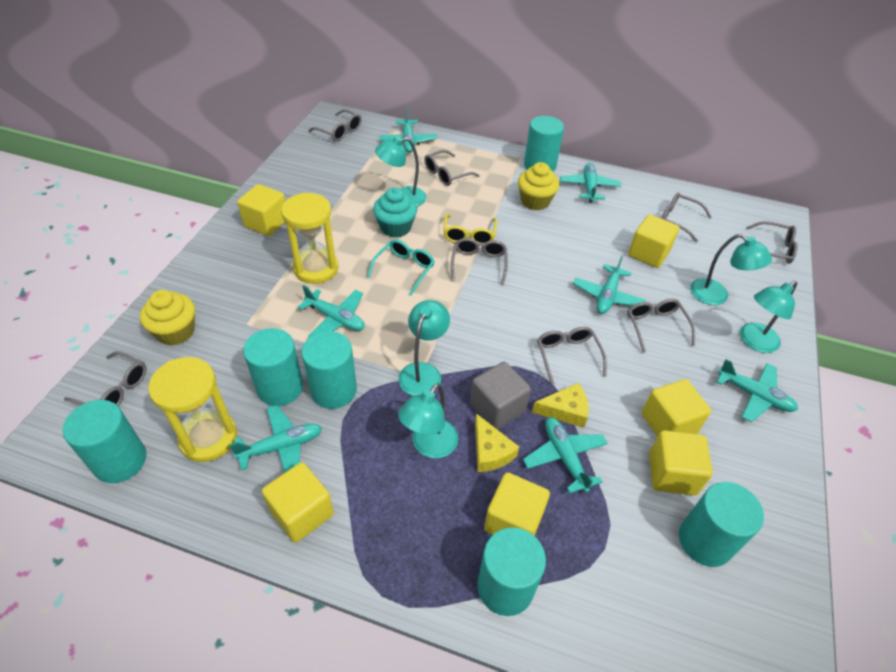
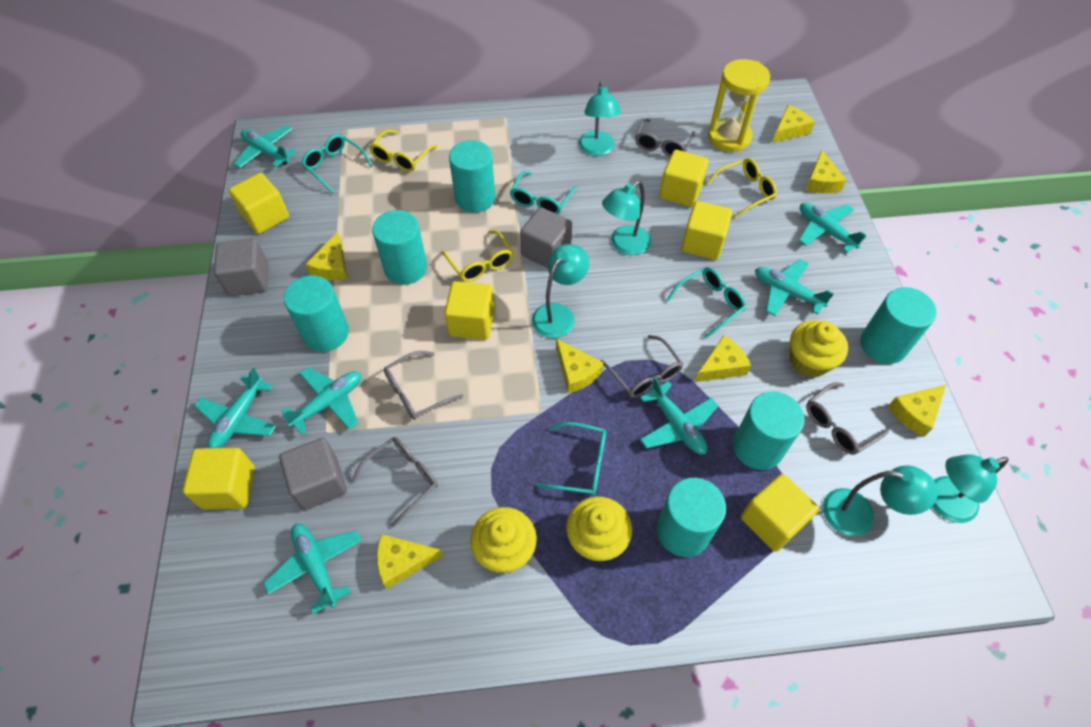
grey cube: 1 -> 3
grey glasses: 8 -> 5
turquoise cupcake: 1 -> 0
turquoise glasses: 1 -> 4
yellow cheese: 2 -> 7
yellow cupcake: 2 -> 3
yellow glasses: 1 -> 3
yellow hourglass: 2 -> 1

